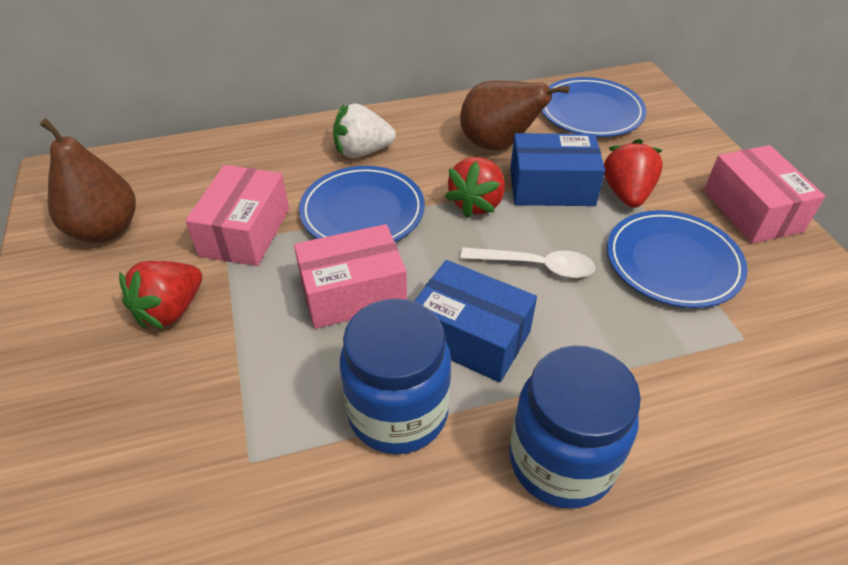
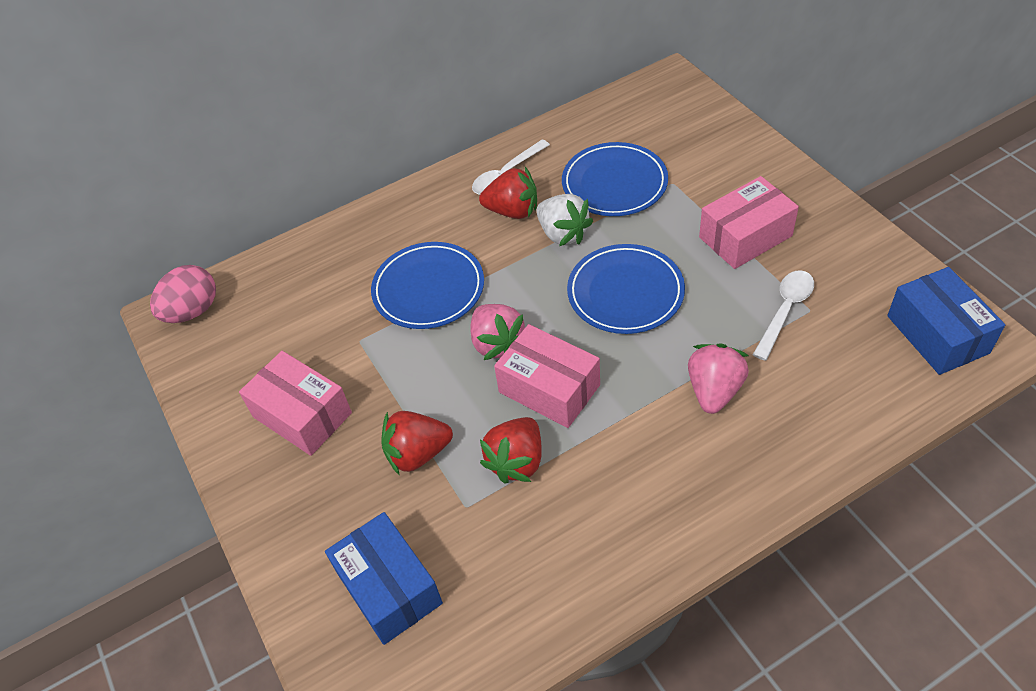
blue jar: 2 -> 0
brown pear: 2 -> 0
pink egg: 0 -> 1
pink strawberry: 0 -> 2
white spoon: 1 -> 2

